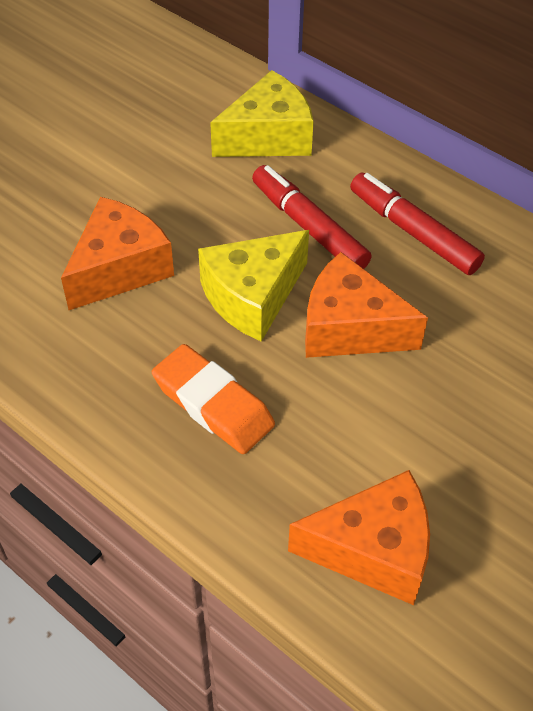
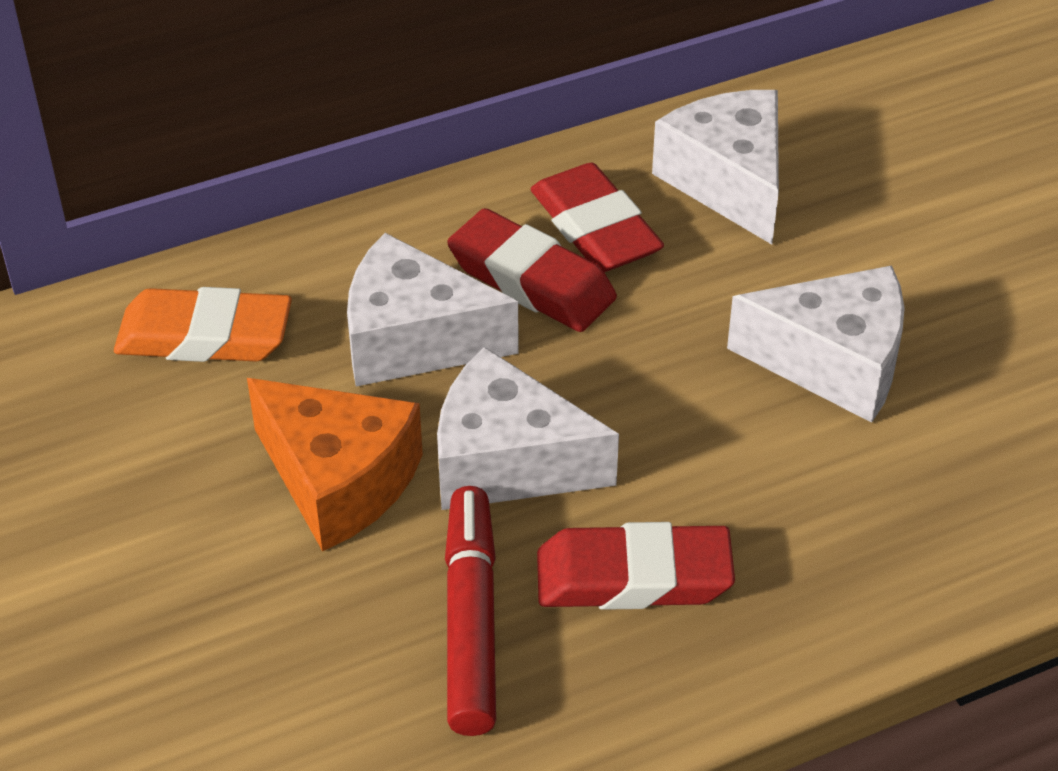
orange cheese: 3 -> 1
red eraser: 0 -> 3
red marker: 2 -> 1
white cheese: 0 -> 4
yellow cheese: 2 -> 0

